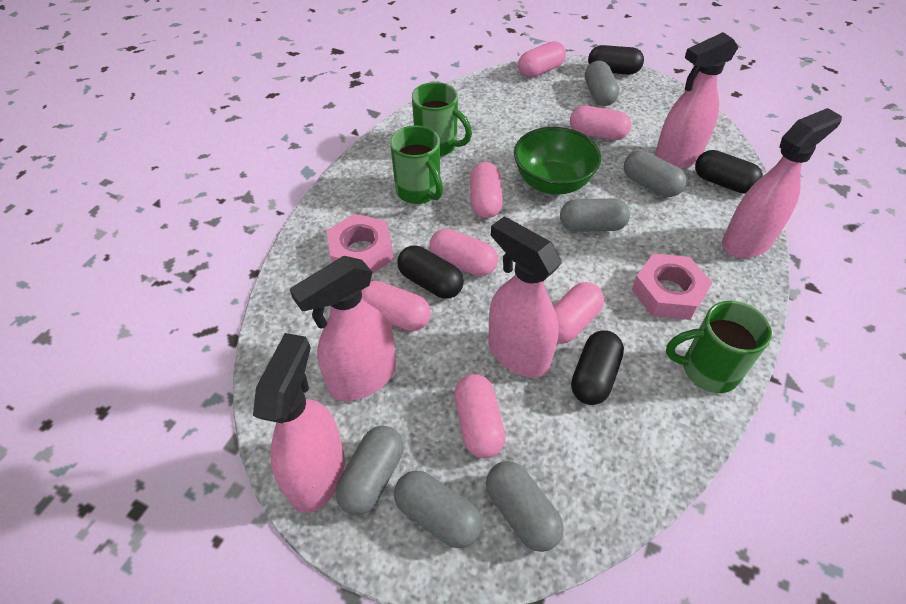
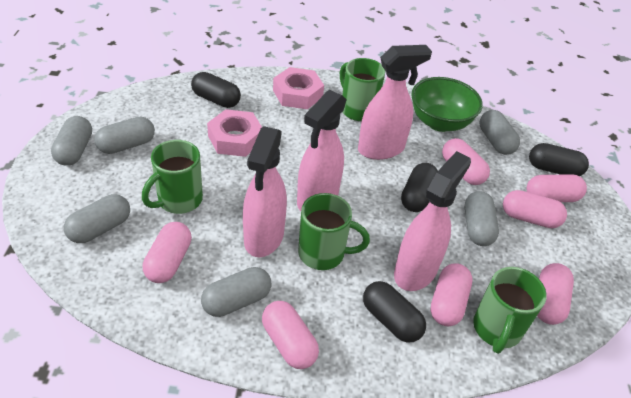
green mug: 3 -> 4
pink spray bottle: 5 -> 4

